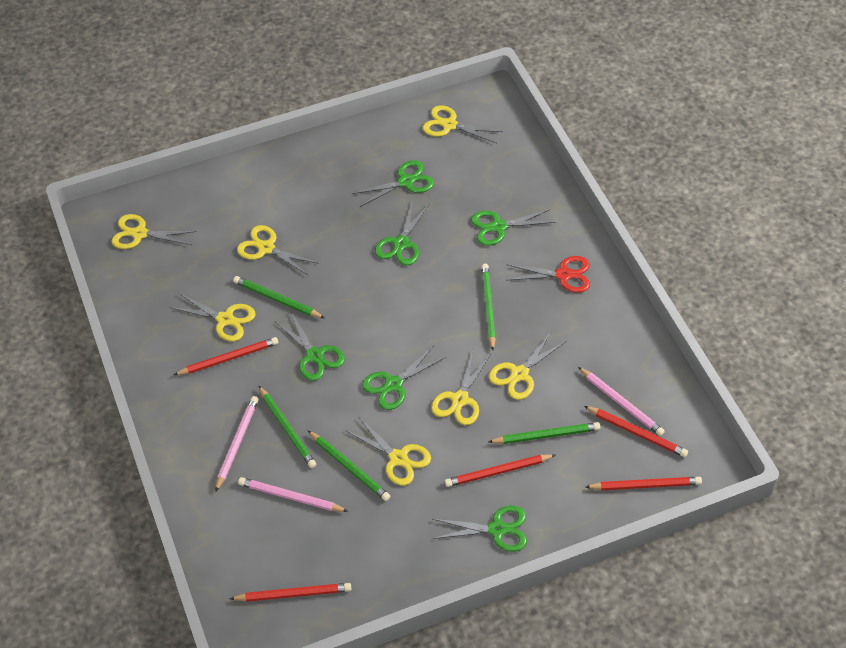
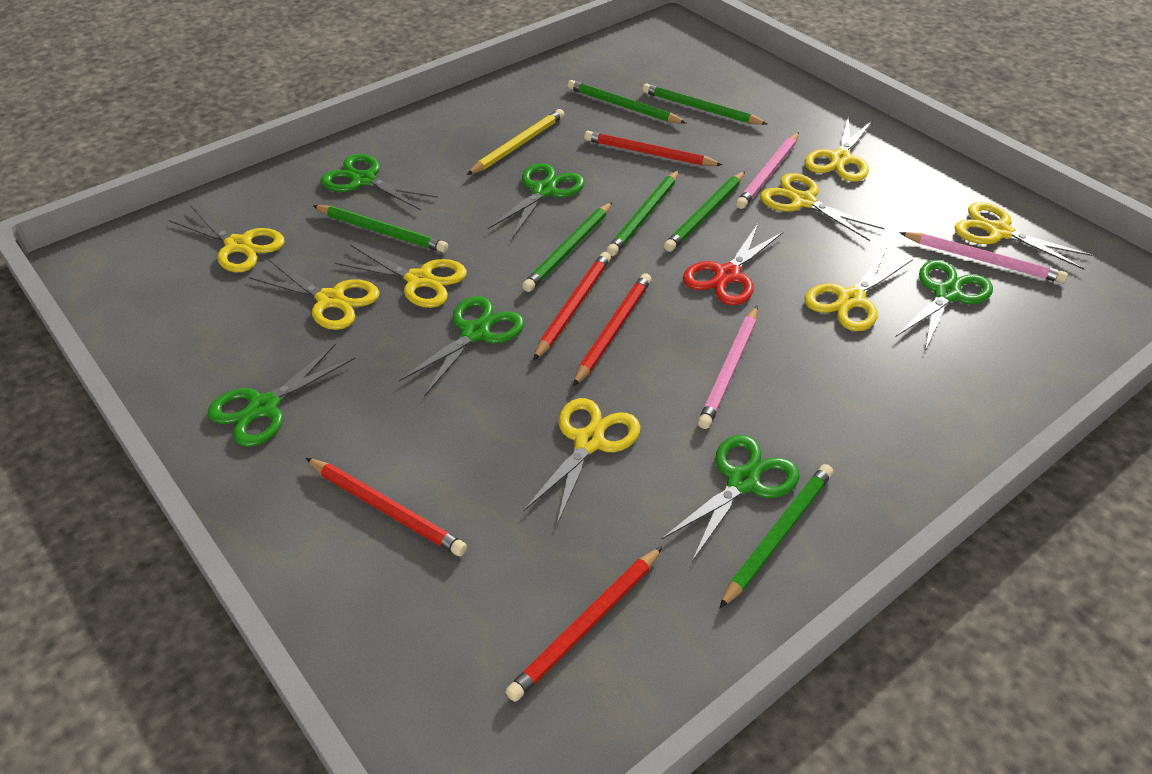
green pencil: 5 -> 7
yellow pencil: 0 -> 1
yellow scissors: 7 -> 8

